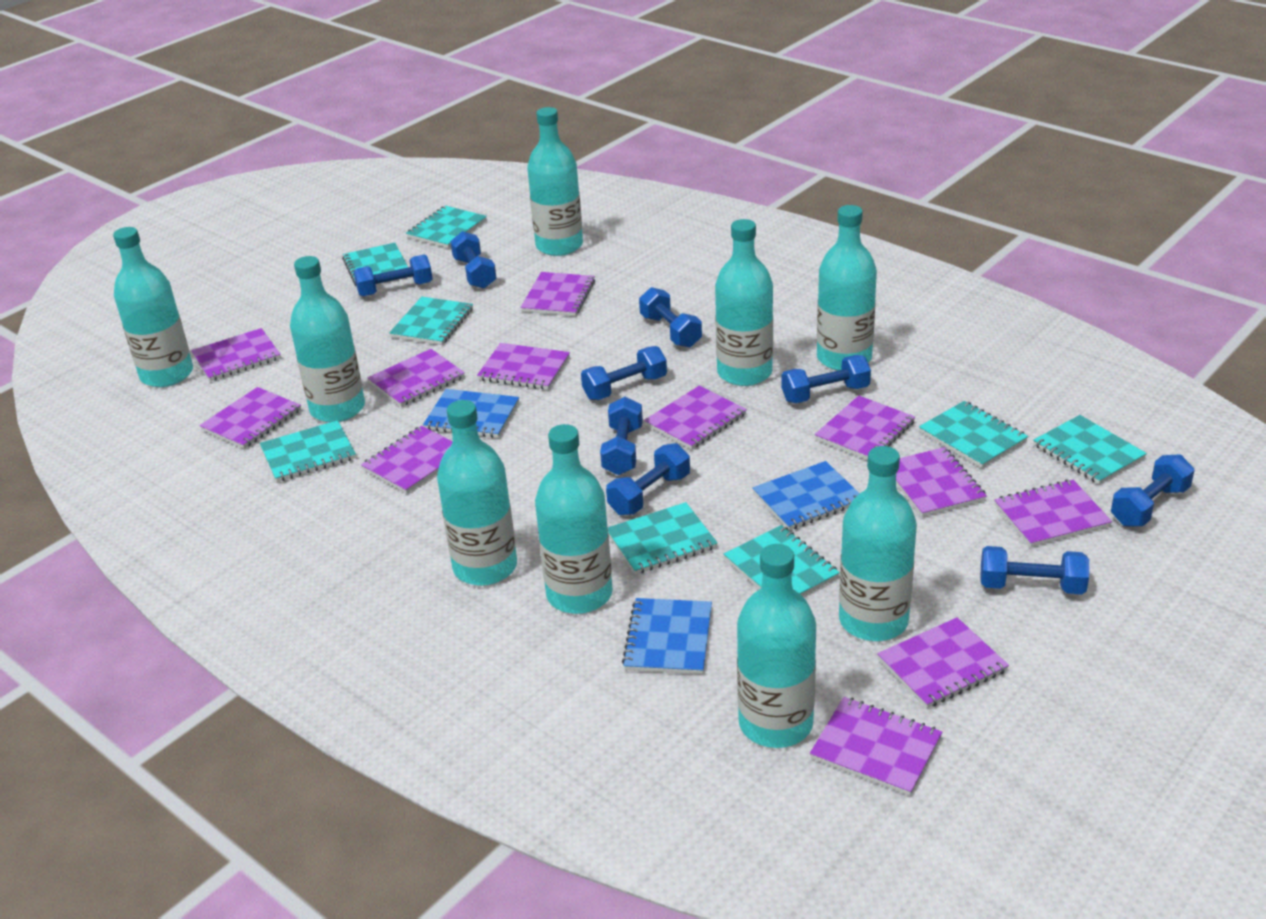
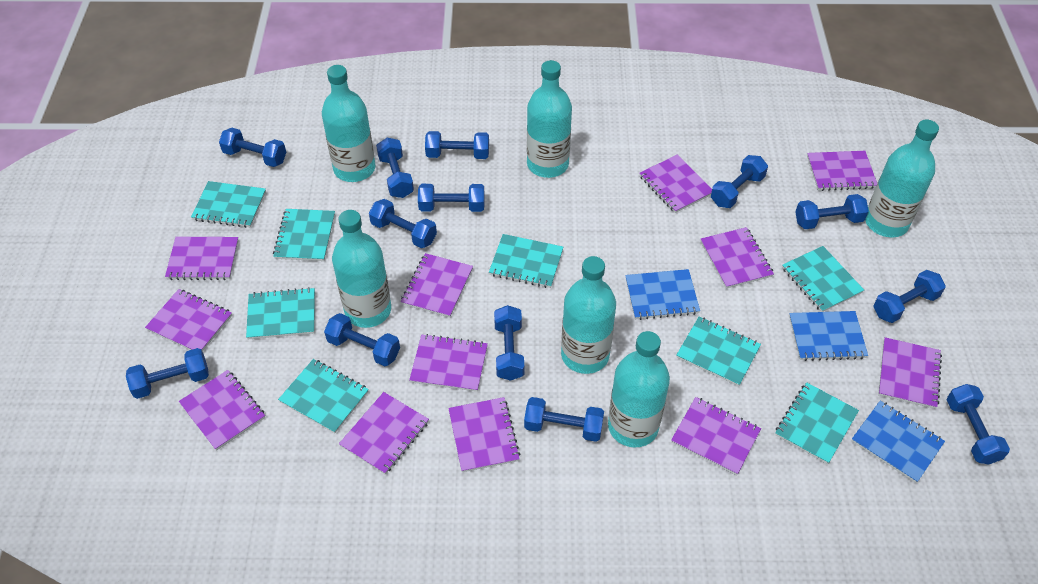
blue dumbbell: 9 -> 13
turquoise bottle: 9 -> 6

